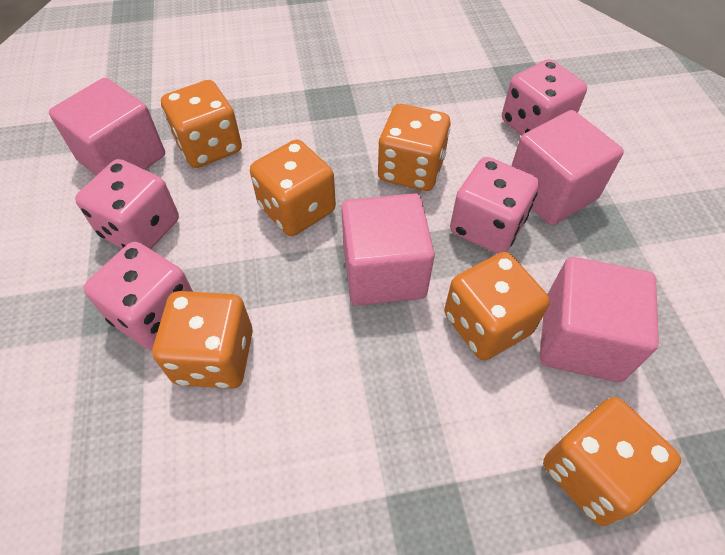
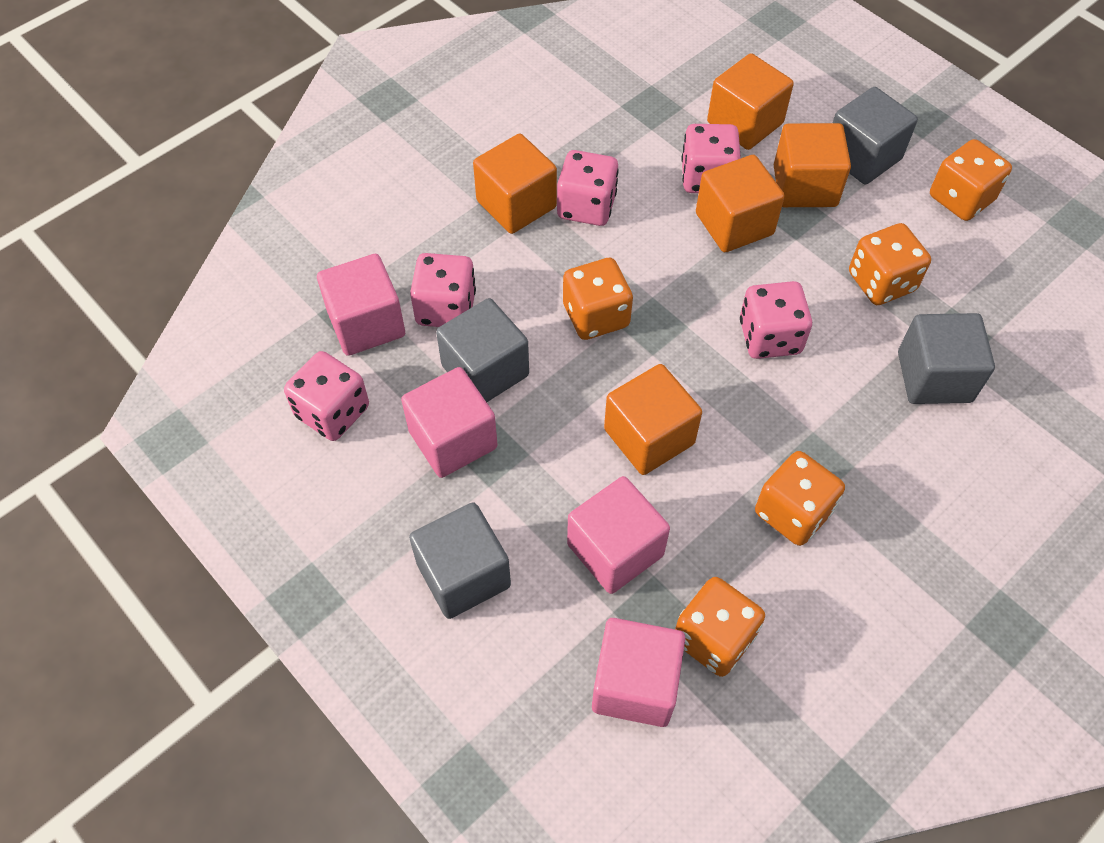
grey cube: 0 -> 4
orange cube: 0 -> 5
orange dice: 6 -> 5
pink dice: 4 -> 5

